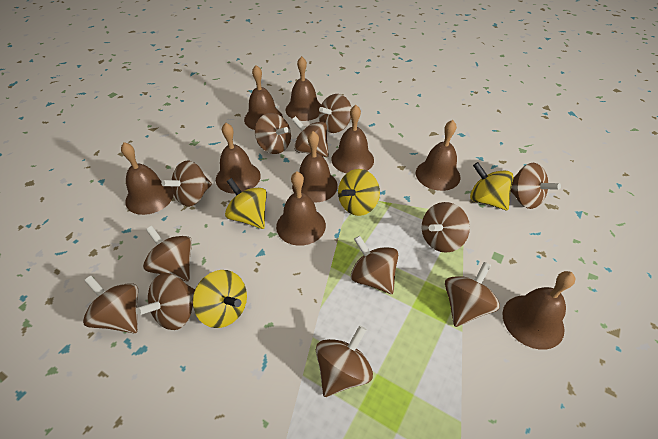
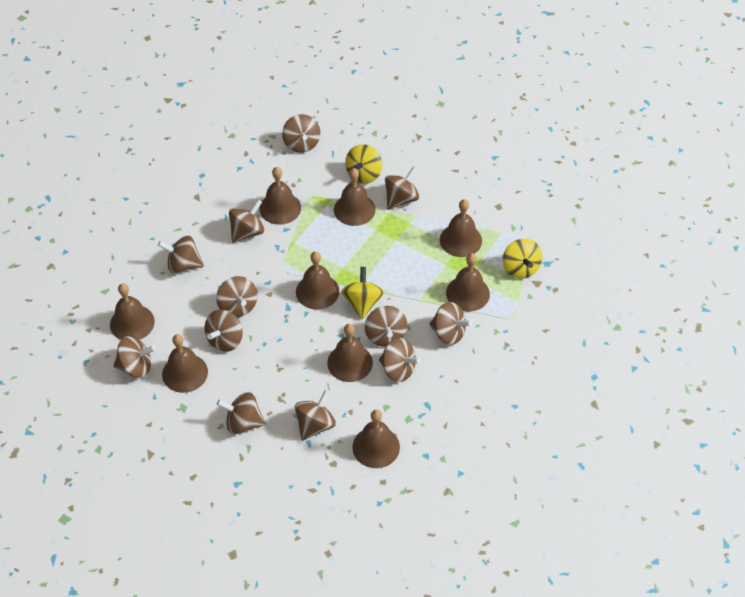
yellow spinning top: 4 -> 3

